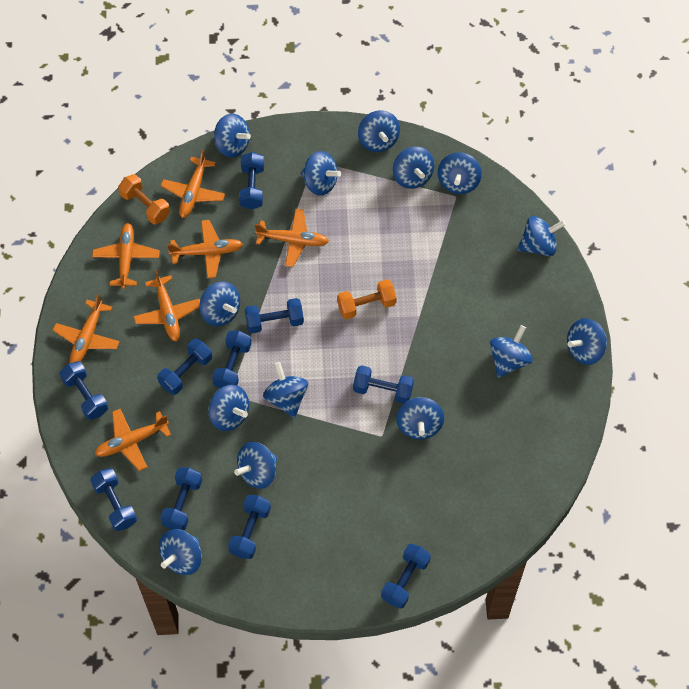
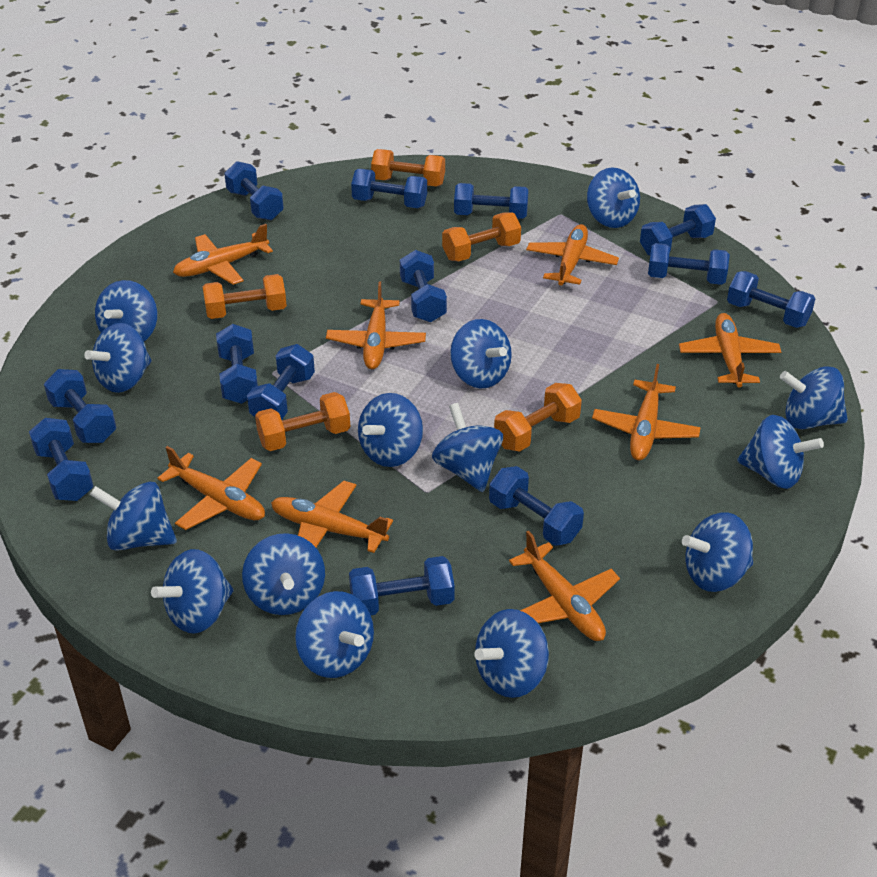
blue dumbbell: 10 -> 13
orange dumbbell: 2 -> 5
orange plane: 7 -> 8

